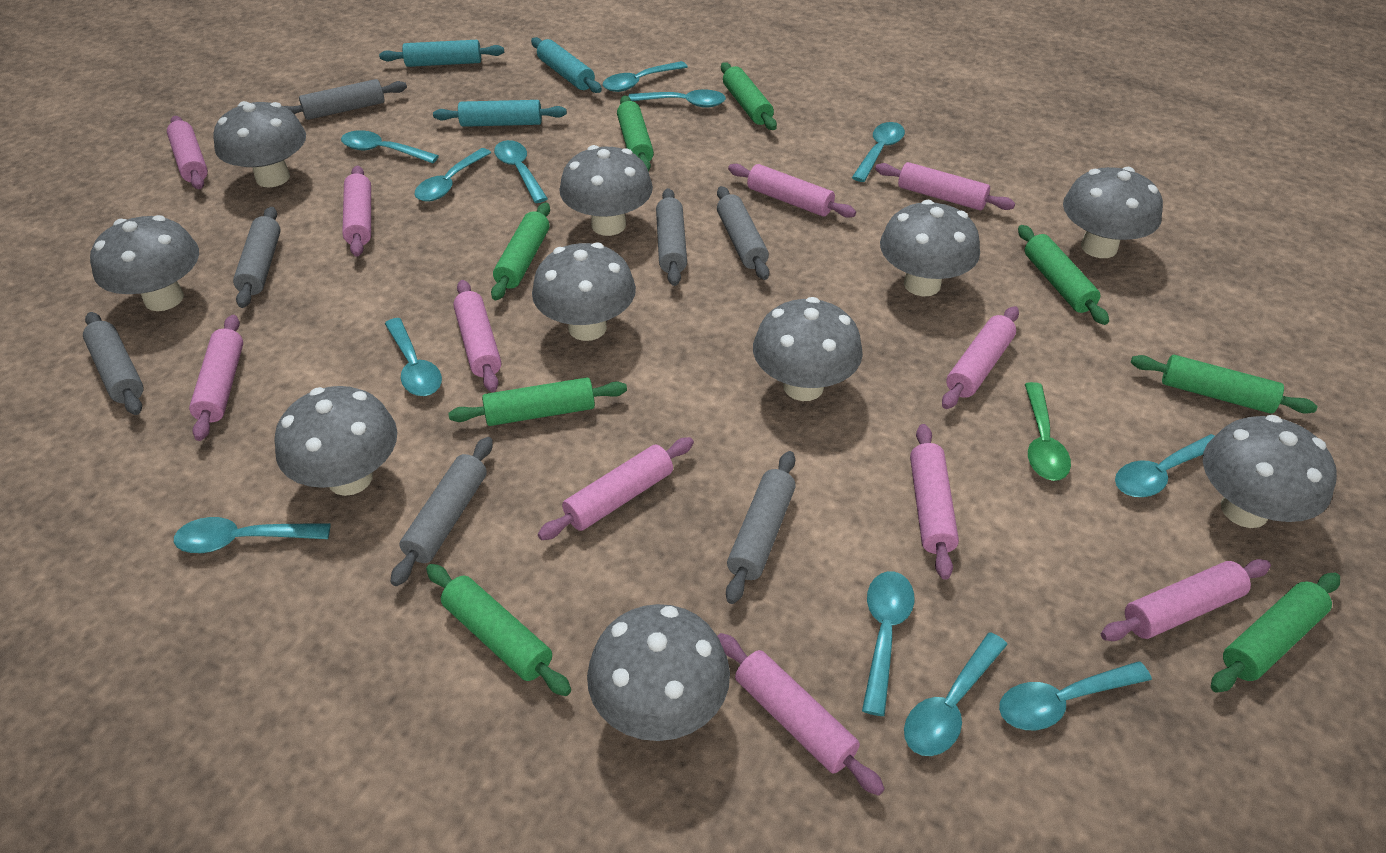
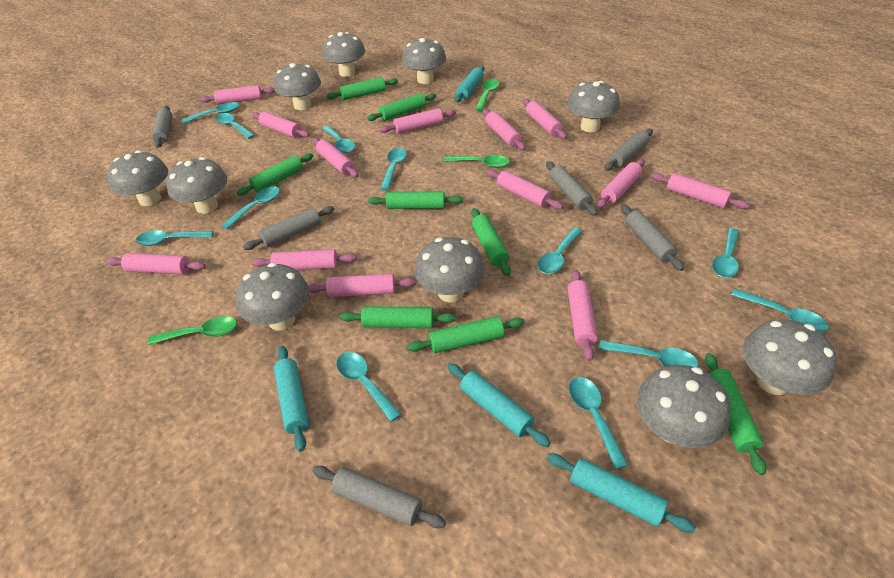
green spoon: 1 -> 3
grey rolling pin: 7 -> 6
pink rolling pin: 11 -> 13
turquoise rolling pin: 3 -> 4

